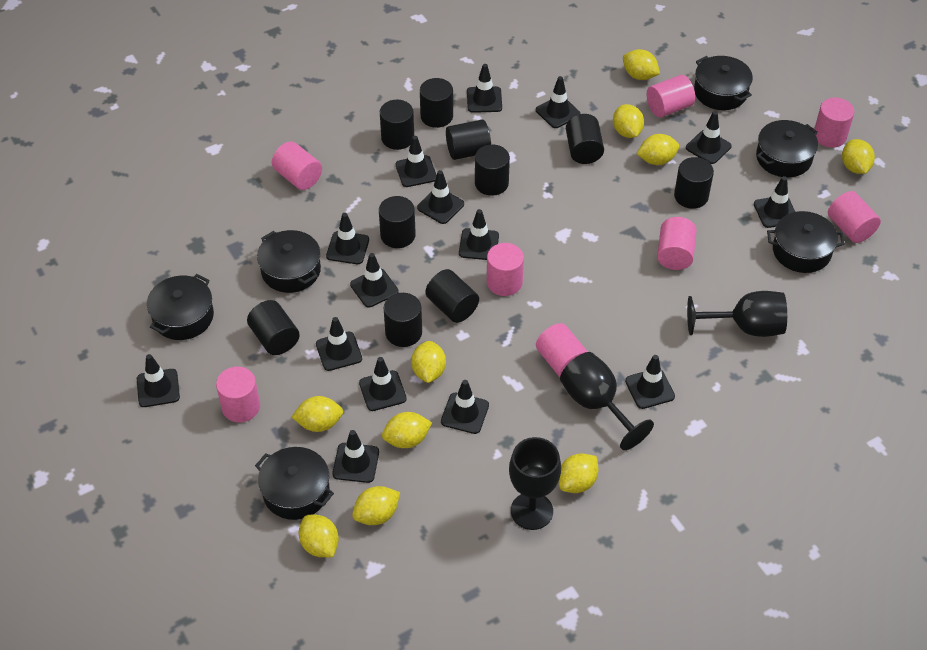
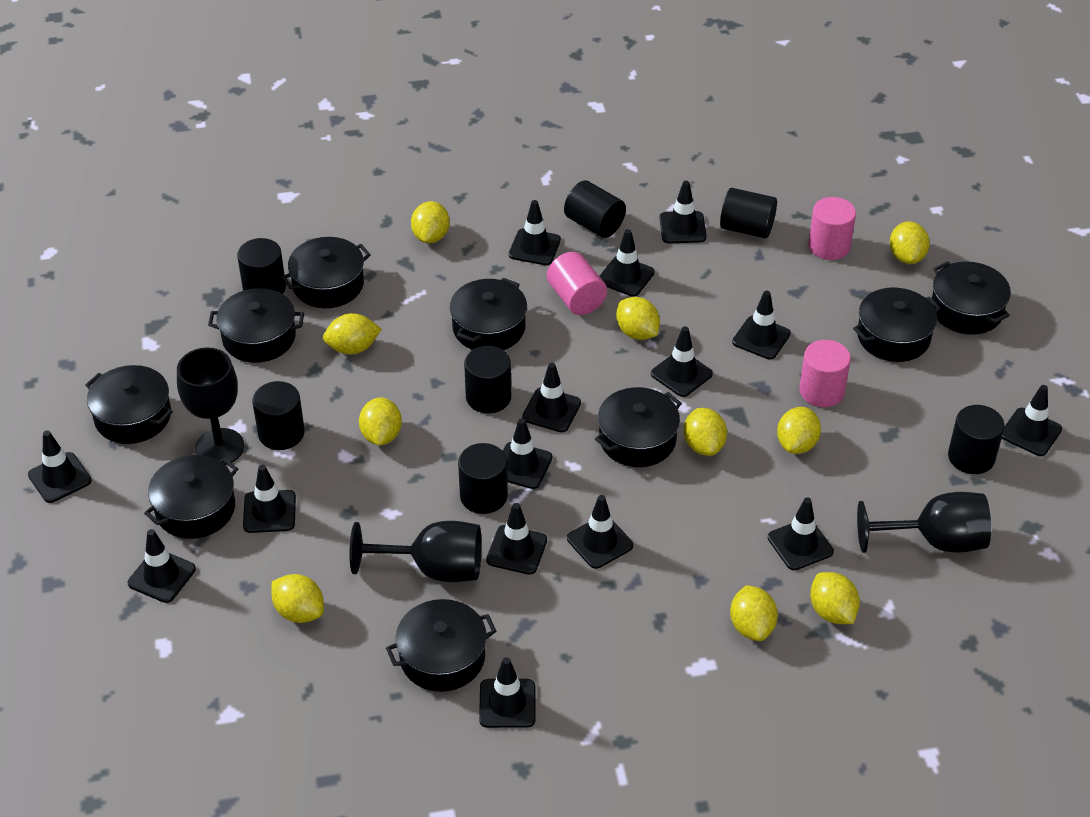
black cylinder: 10 -> 7
black pot: 6 -> 9
pink cylinder: 8 -> 3

